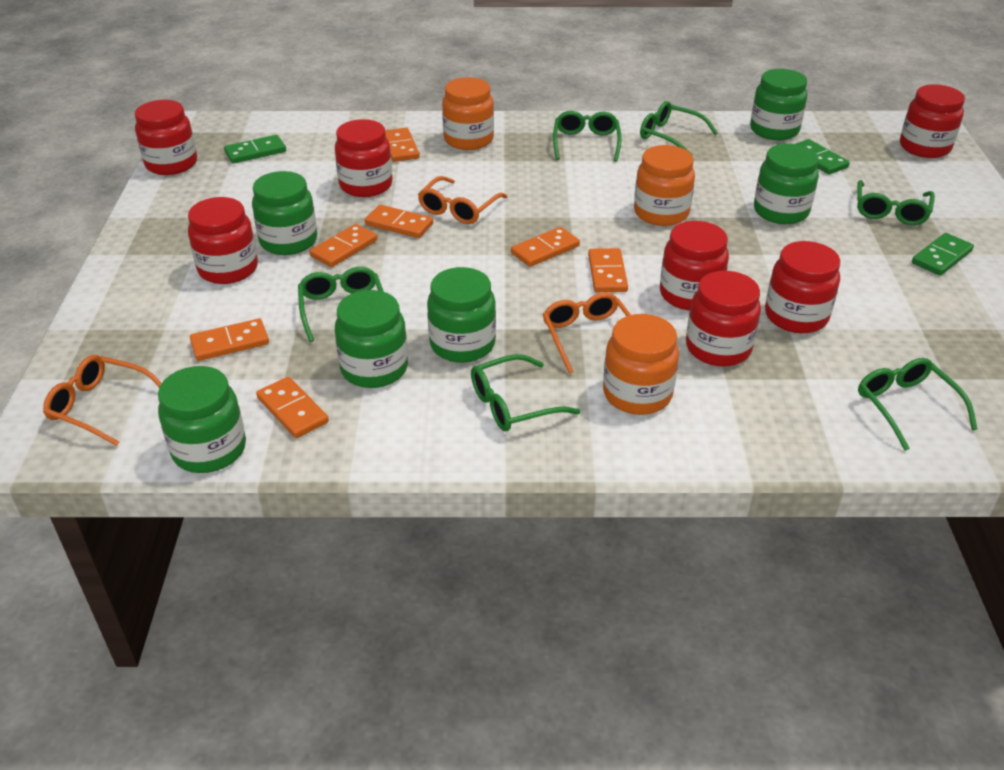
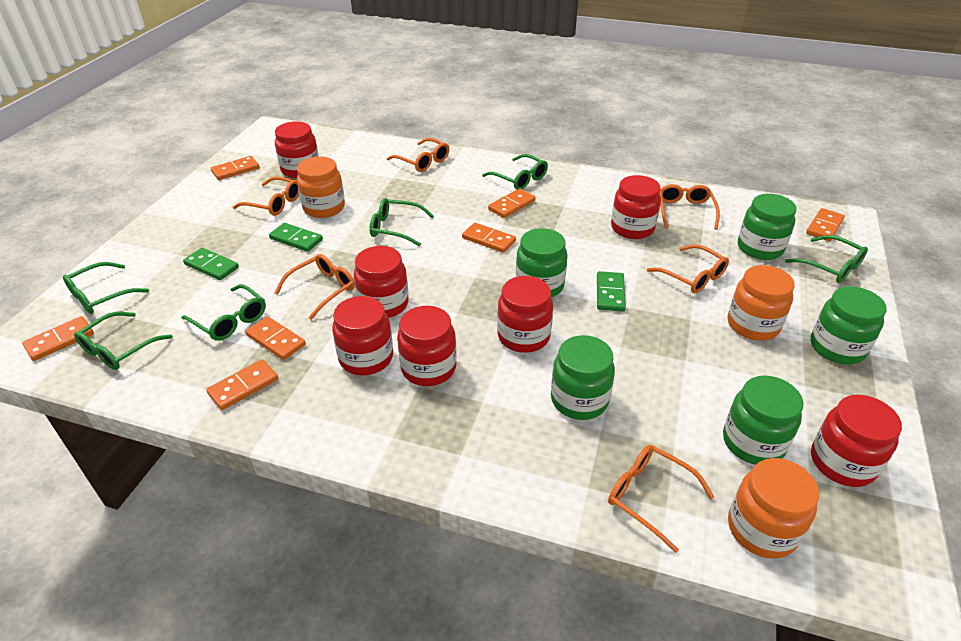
green jar: 6 -> 5
orange glasses: 3 -> 6

